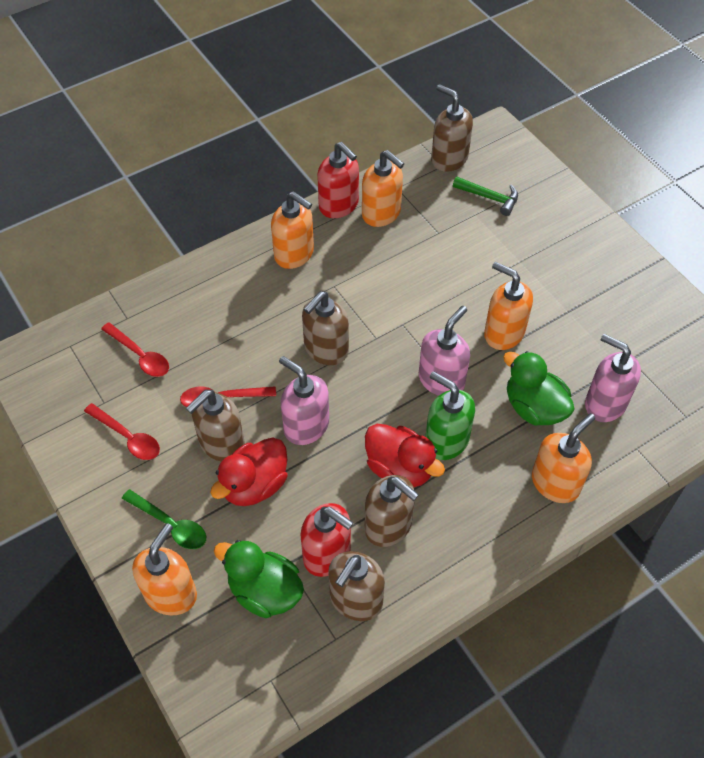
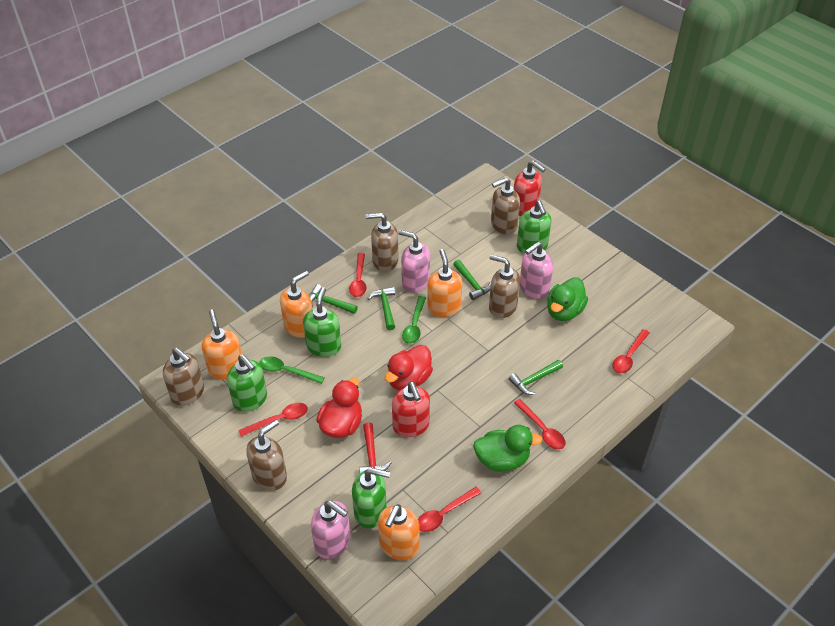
green hammer: 1 -> 4
green soap dispenser: 1 -> 4
green spoon: 1 -> 2
orange soap dispenser: 5 -> 4
red hammer: 0 -> 1
red spoon: 3 -> 5

